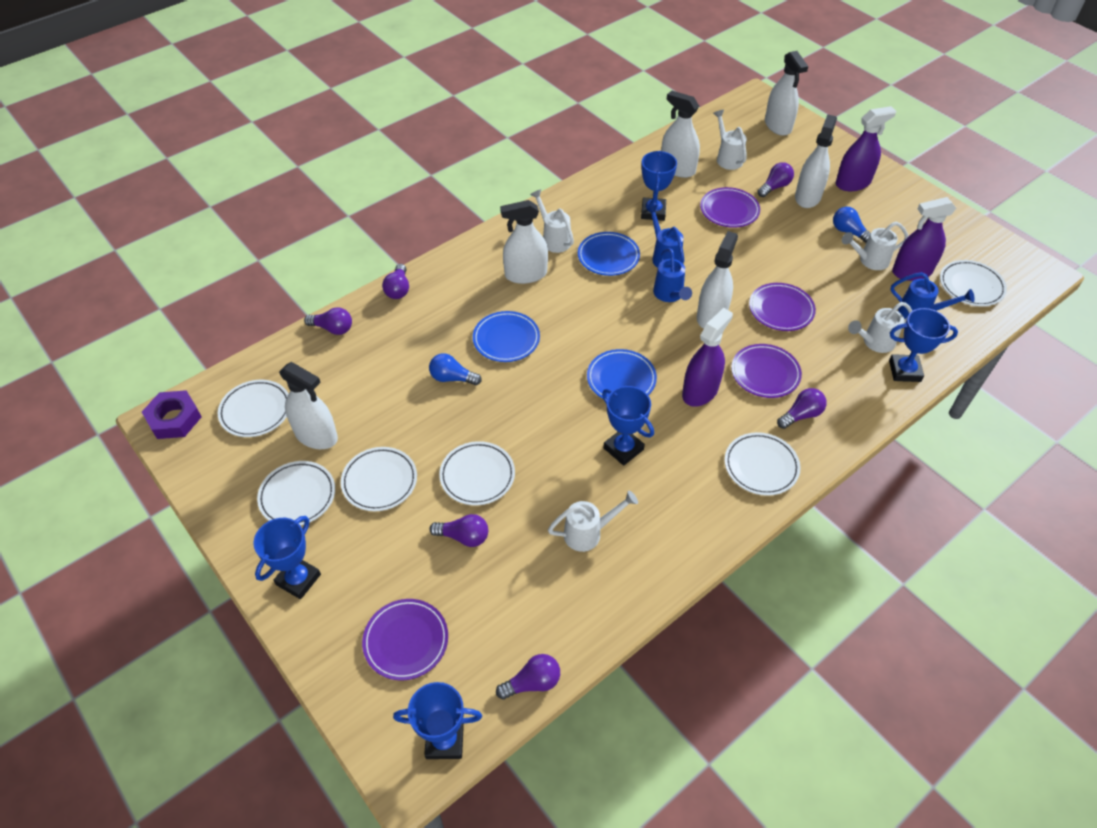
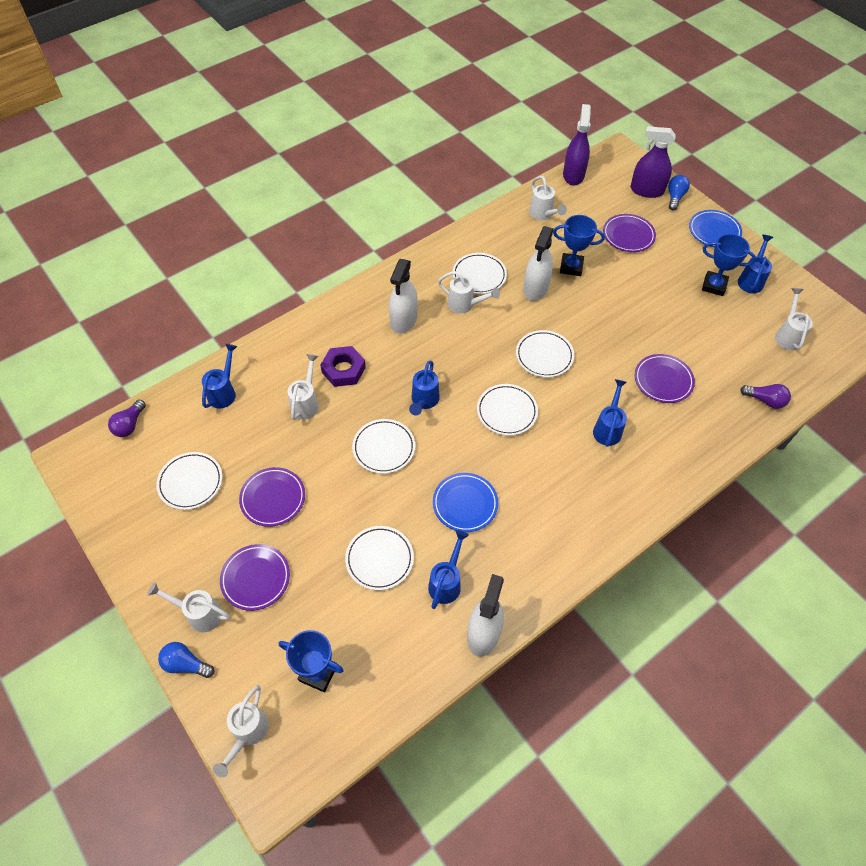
blue plate: 3 -> 2
blue trophy: 5 -> 3
blue watering can: 3 -> 5
purple light bulb: 6 -> 2
purple spray bottle: 3 -> 2
white spray bottle: 6 -> 3
white watering can: 5 -> 6

